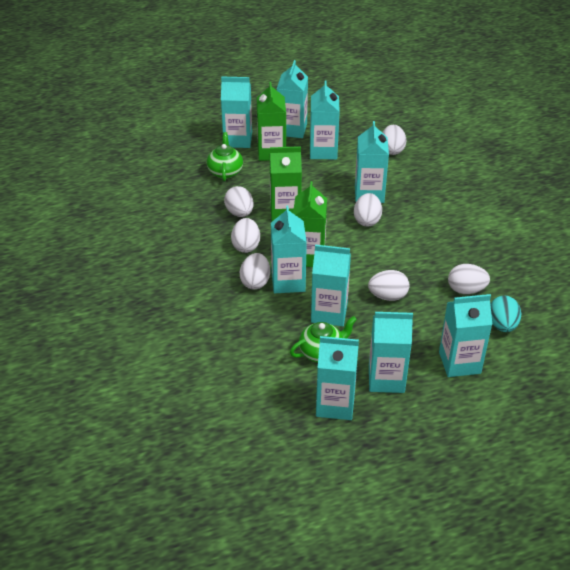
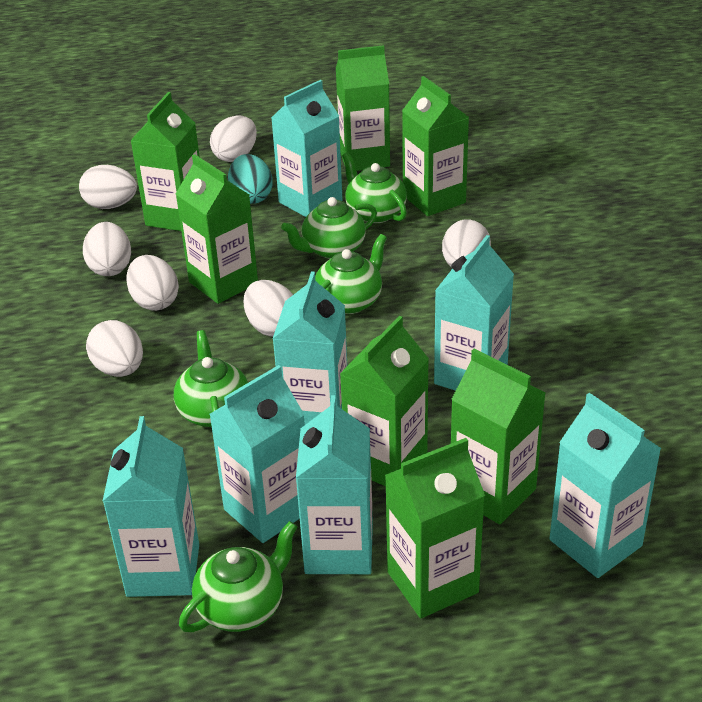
green carton: 3 -> 7
green teapot: 2 -> 5
turquoise carton: 9 -> 7

